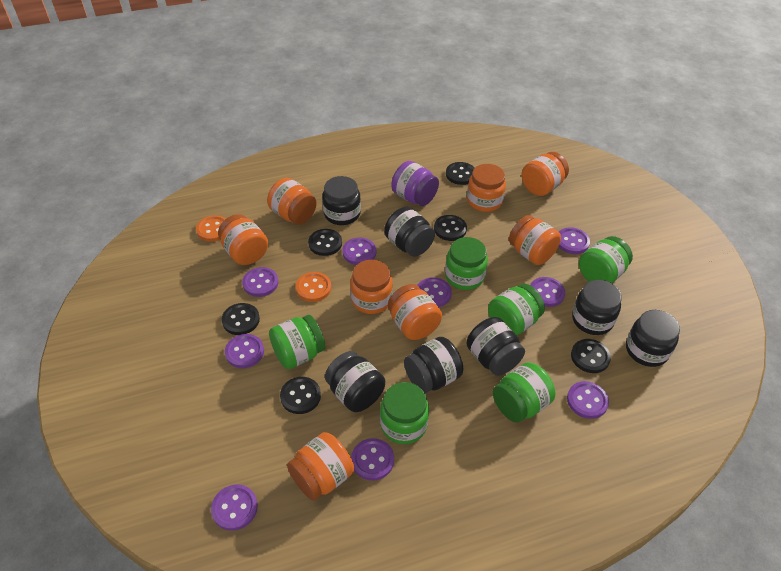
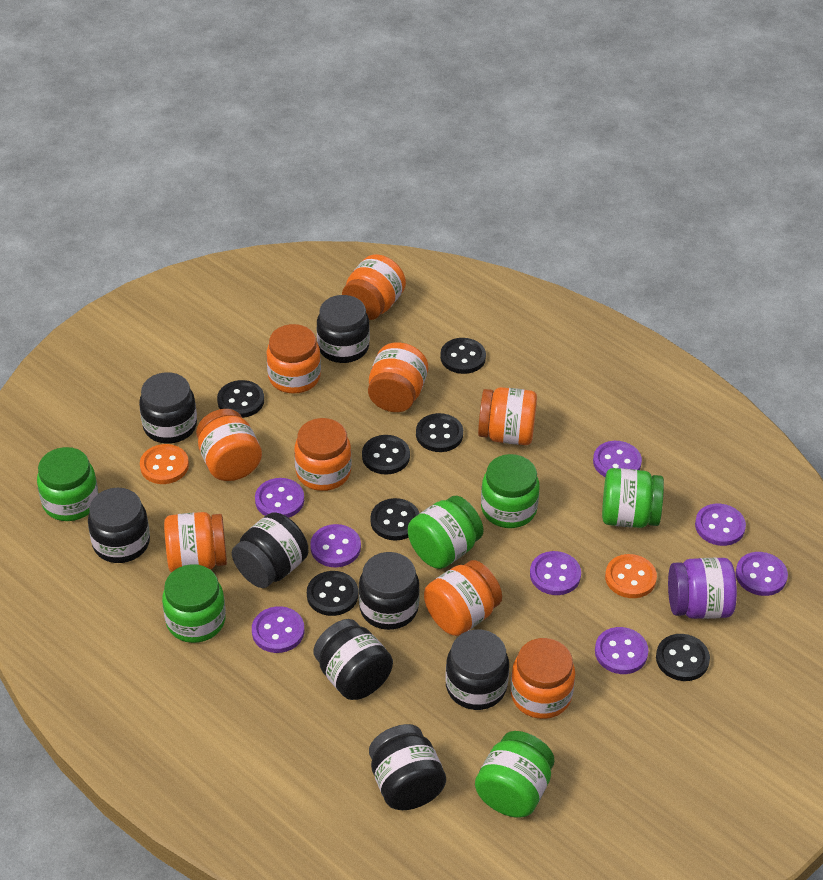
black button: 6 -> 7
black jar: 7 -> 8
orange jar: 8 -> 9
purple button: 9 -> 8

